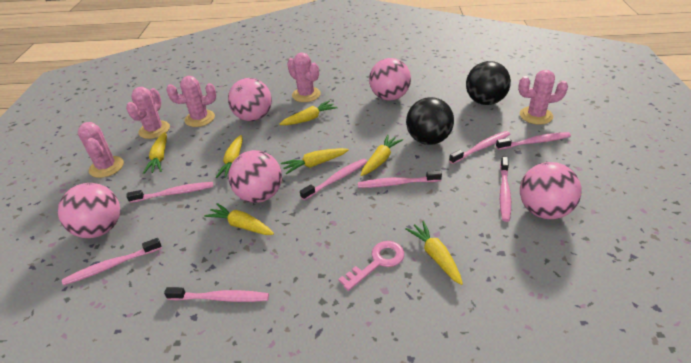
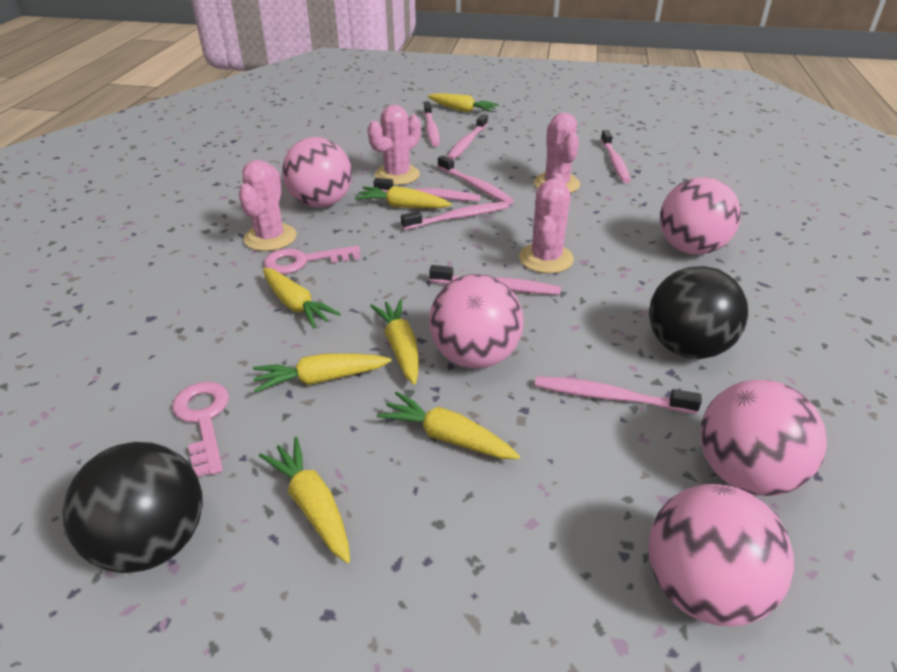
pink cactus: 5 -> 4
pink key: 1 -> 2

